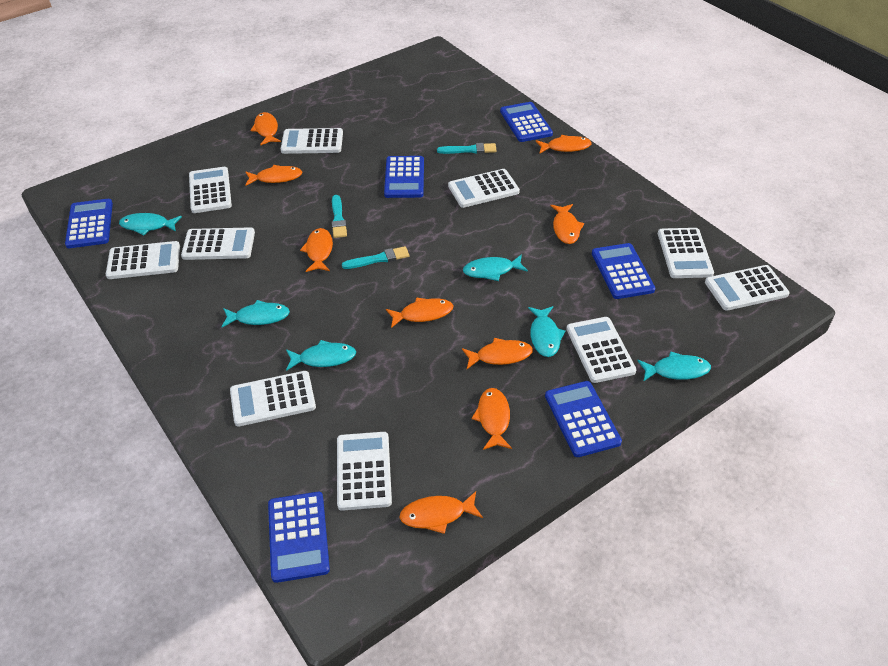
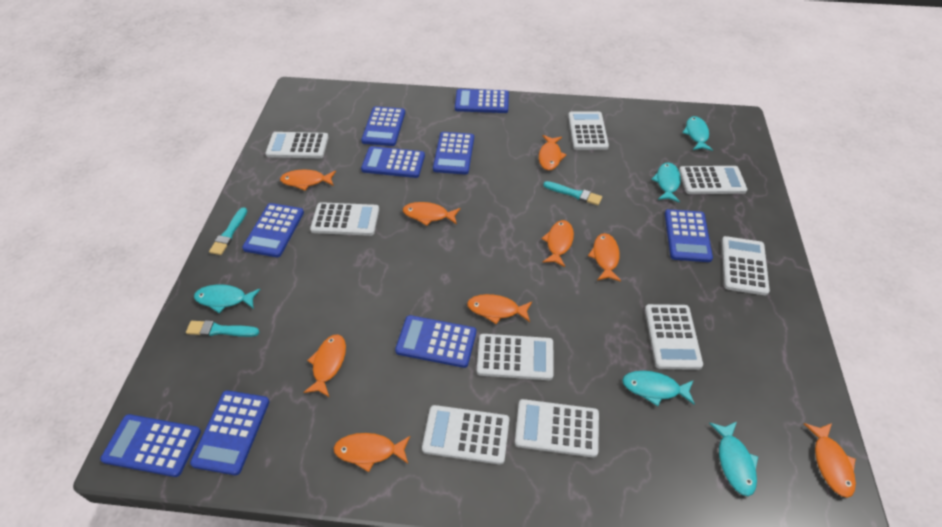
blue calculator: 6 -> 9
turquoise fish: 6 -> 5
white calculator: 10 -> 9

